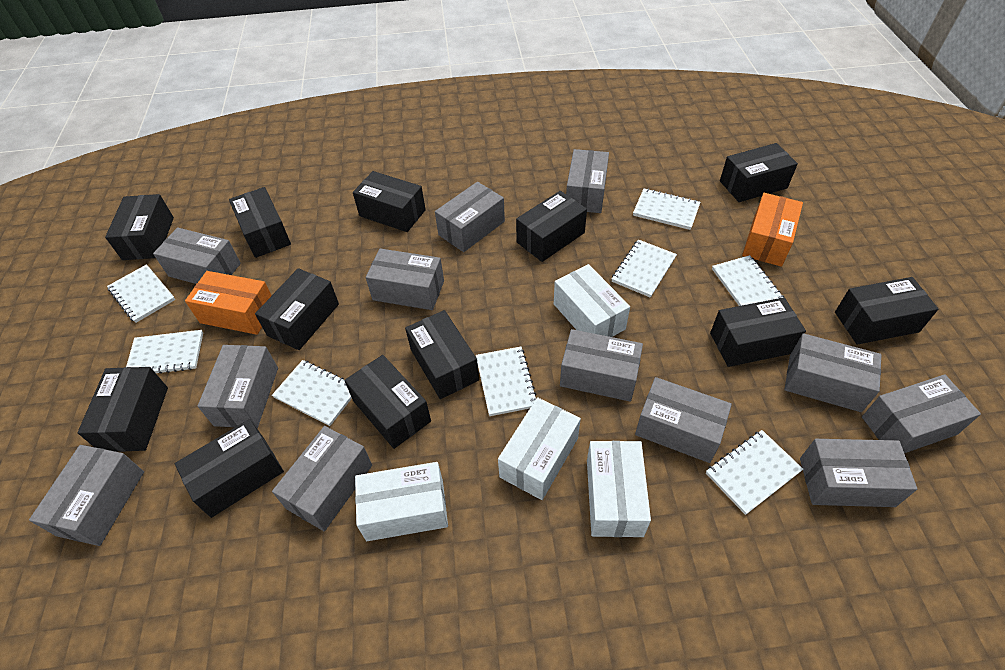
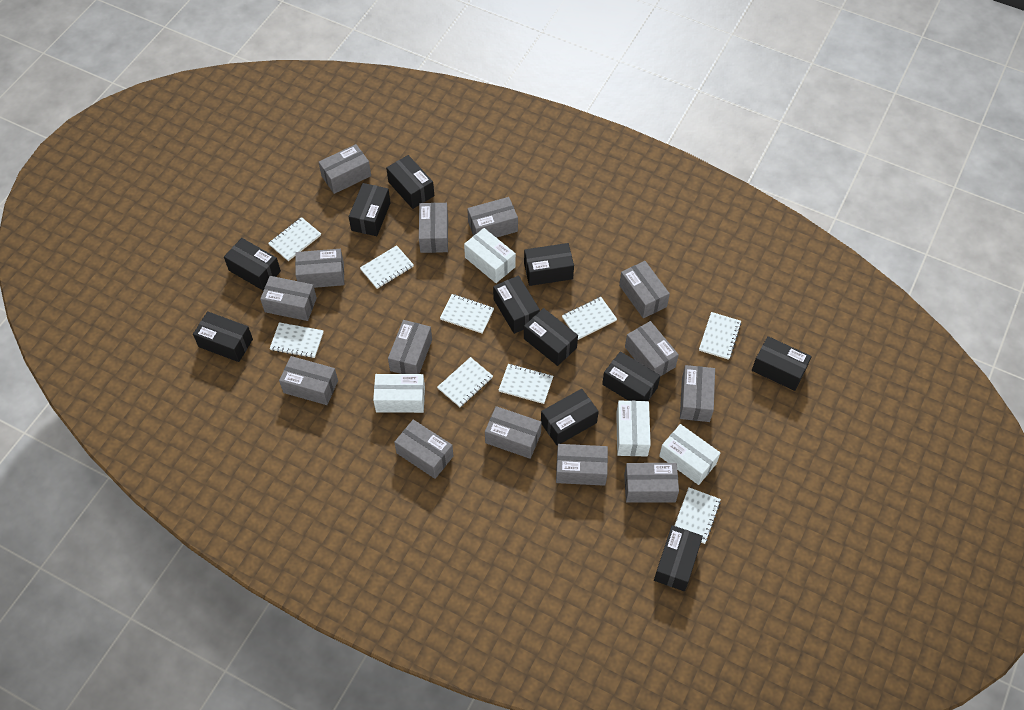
black box: 12 -> 11
grey box: 12 -> 14
orange box: 2 -> 0
white notebook: 8 -> 9

